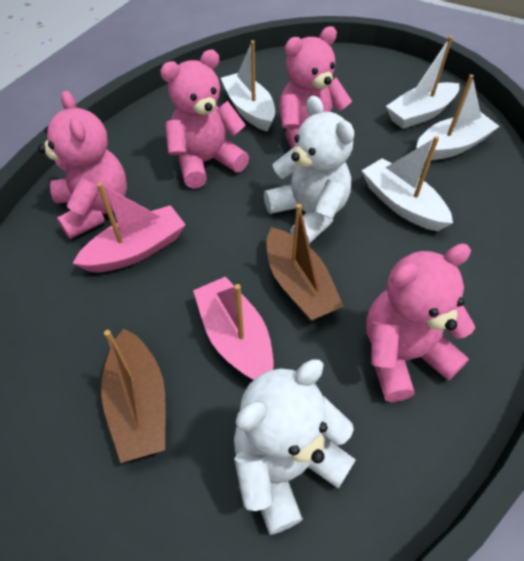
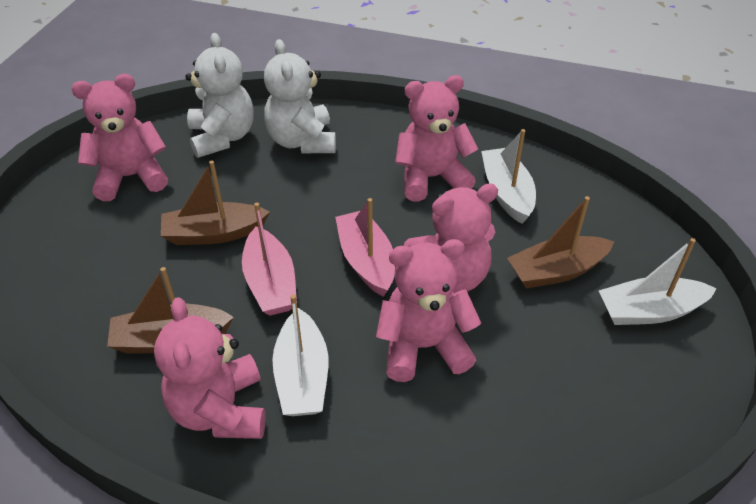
brown boat: 2 -> 3
pink teddy bear: 4 -> 5
white boat: 4 -> 3

